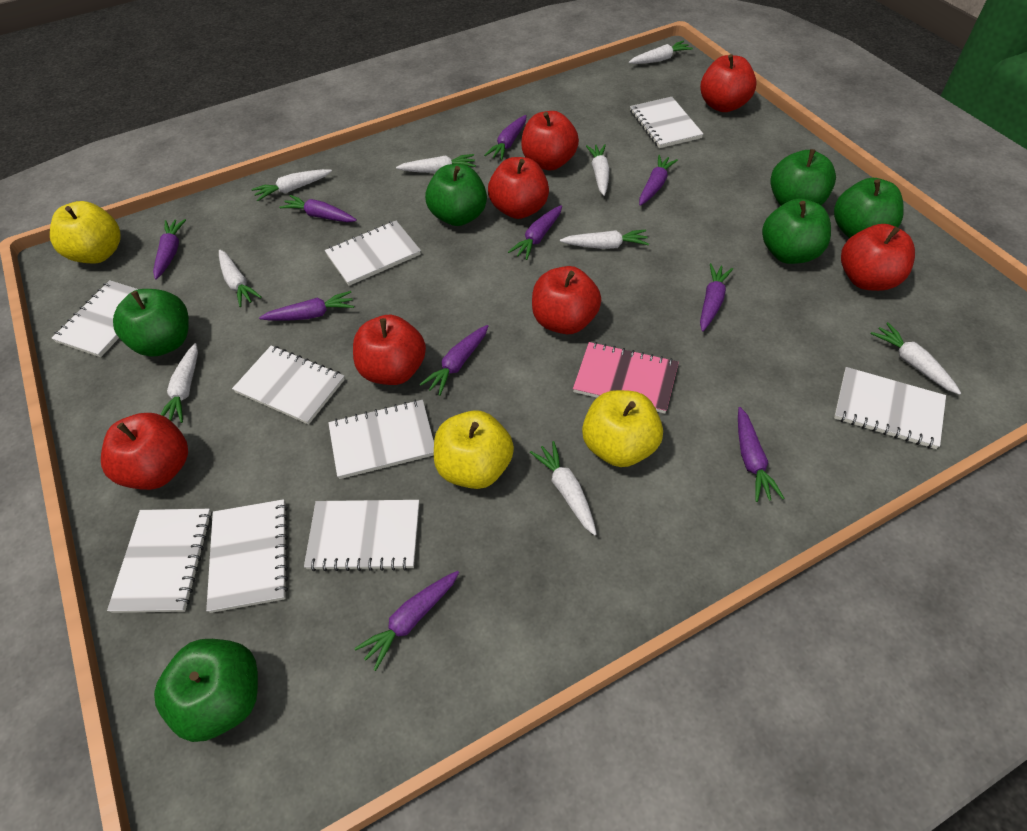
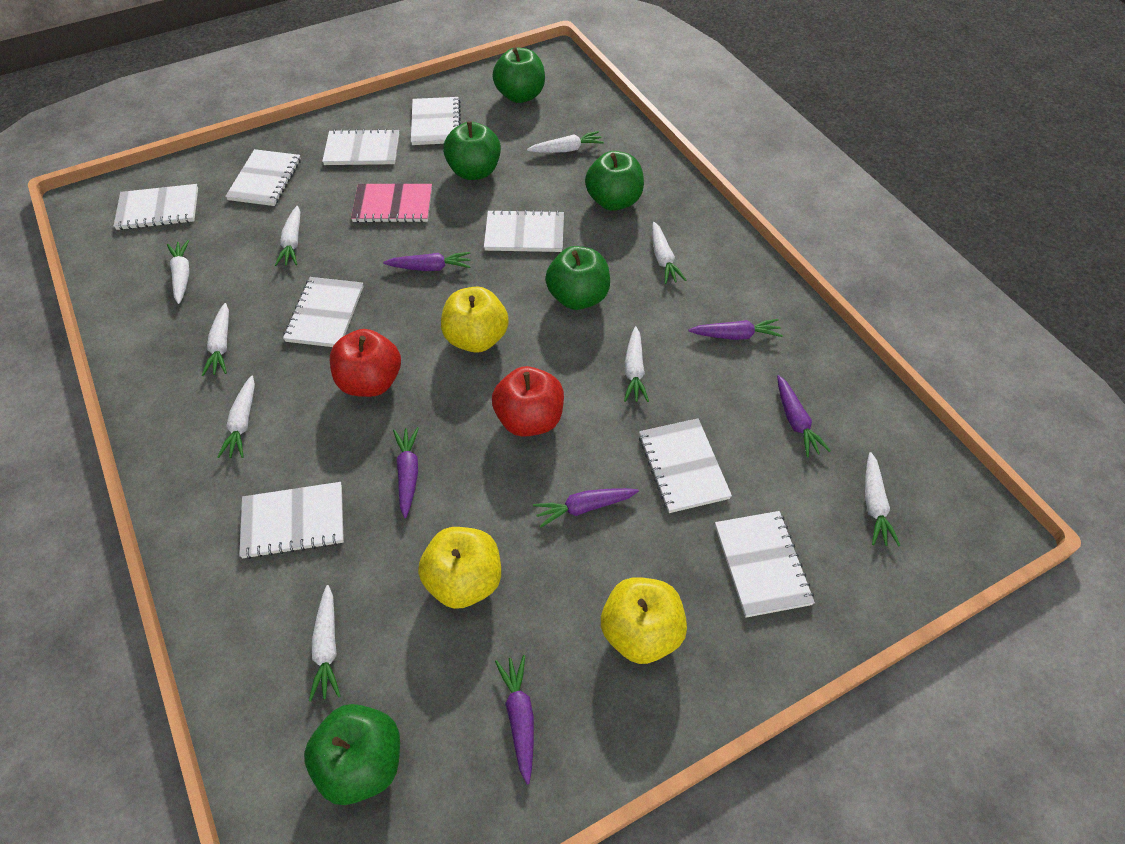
green apple: 6 -> 5
purple carrot: 10 -> 6
red apple: 7 -> 2

